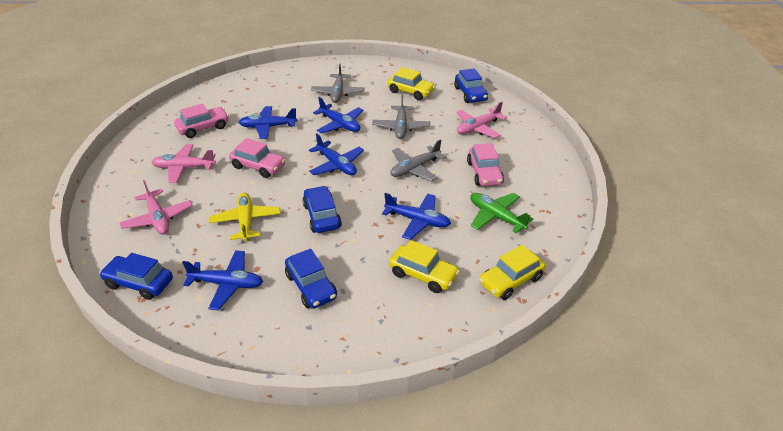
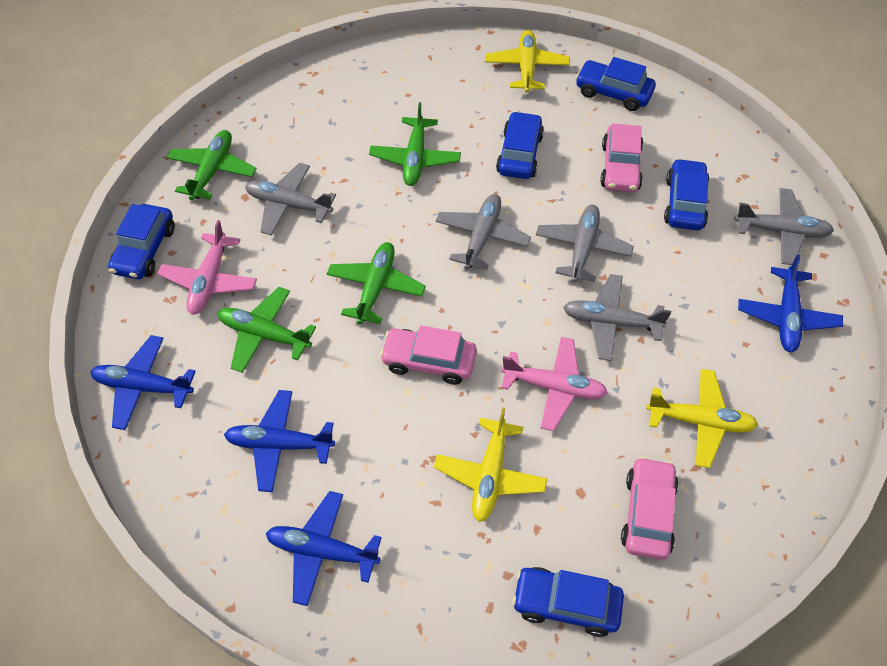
blue car: 4 -> 5
blue plane: 5 -> 4
green plane: 1 -> 4
grey plane: 3 -> 5
pink plane: 3 -> 2
yellow car: 3 -> 0
yellow plane: 1 -> 3

